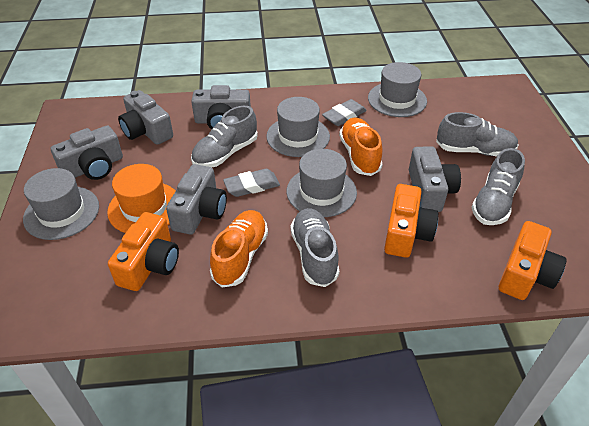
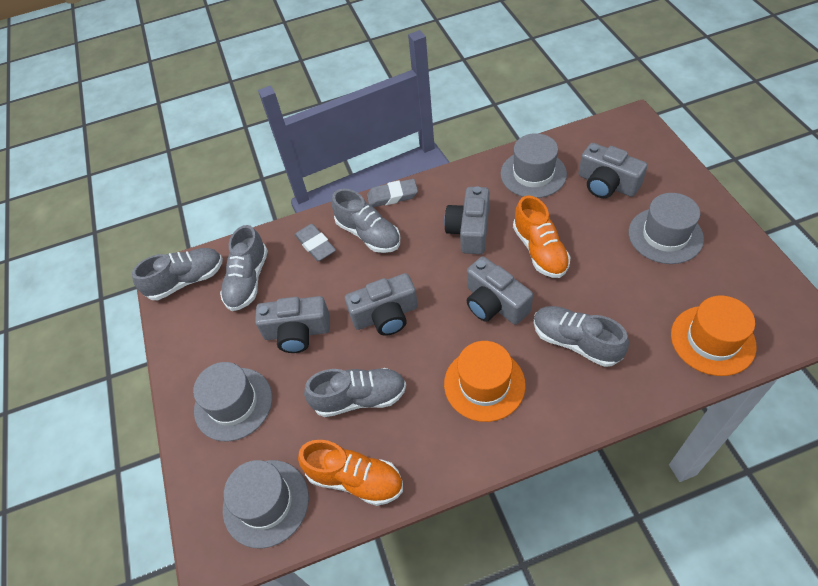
grey shoe: 4 -> 5
orange camera: 3 -> 0
orange hat: 1 -> 2

